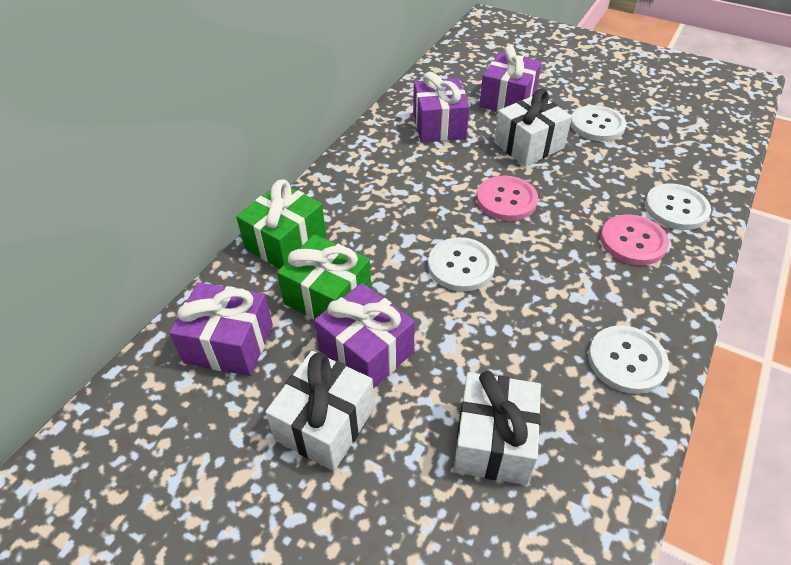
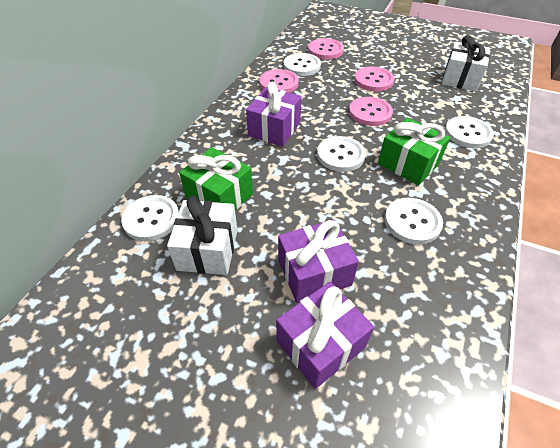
pink button: 2 -> 4
purple gift: 4 -> 3
white button: 4 -> 5
white gift: 3 -> 2

